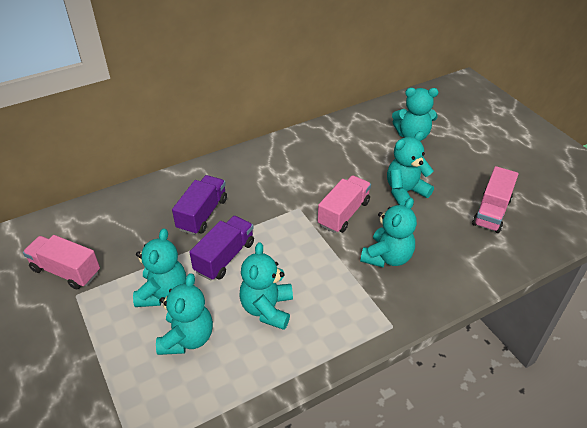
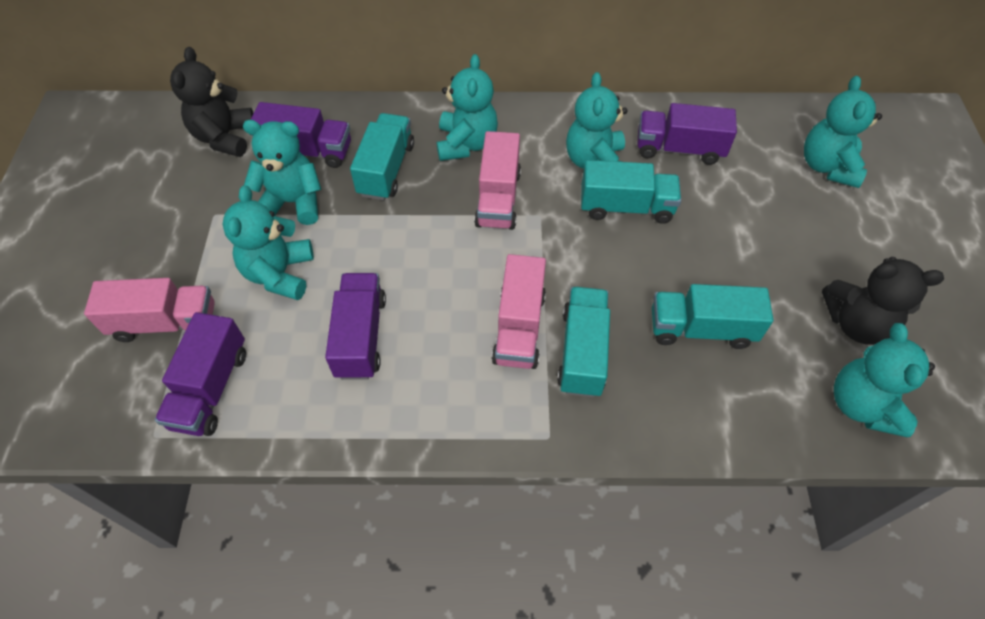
black teddy bear: 0 -> 2
purple truck: 2 -> 4
turquoise truck: 0 -> 4

